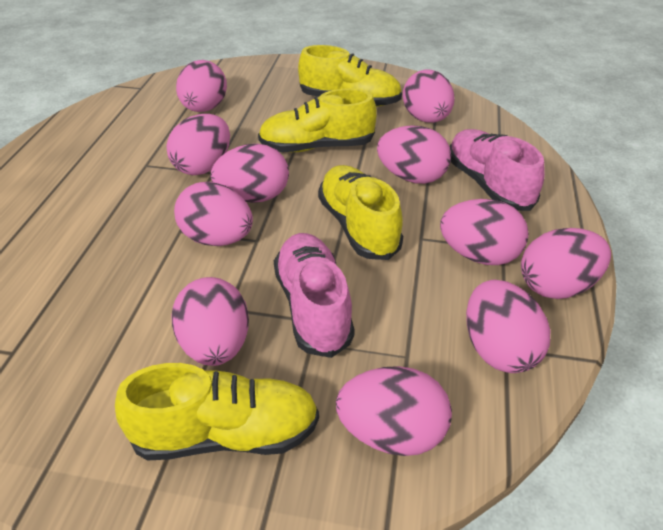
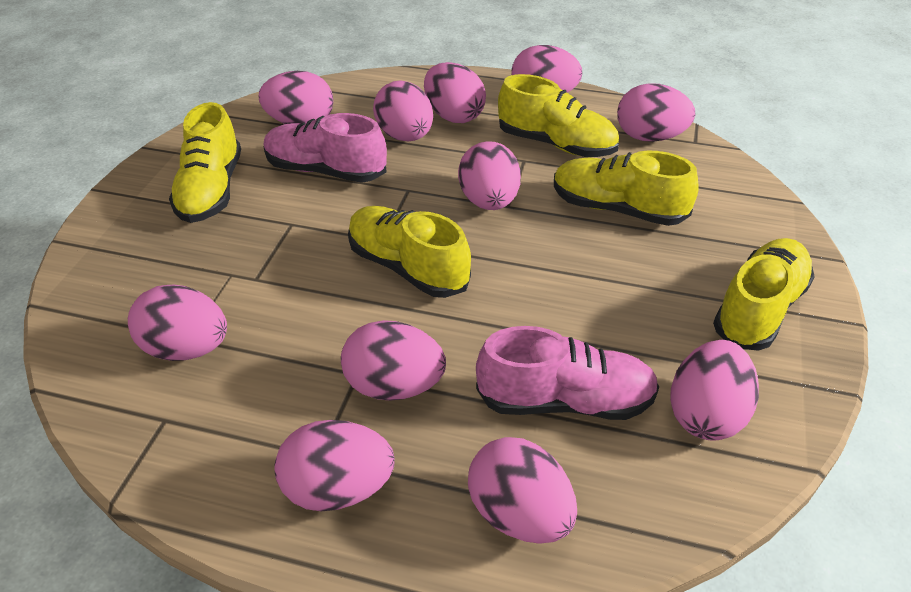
yellow shoe: 4 -> 5

